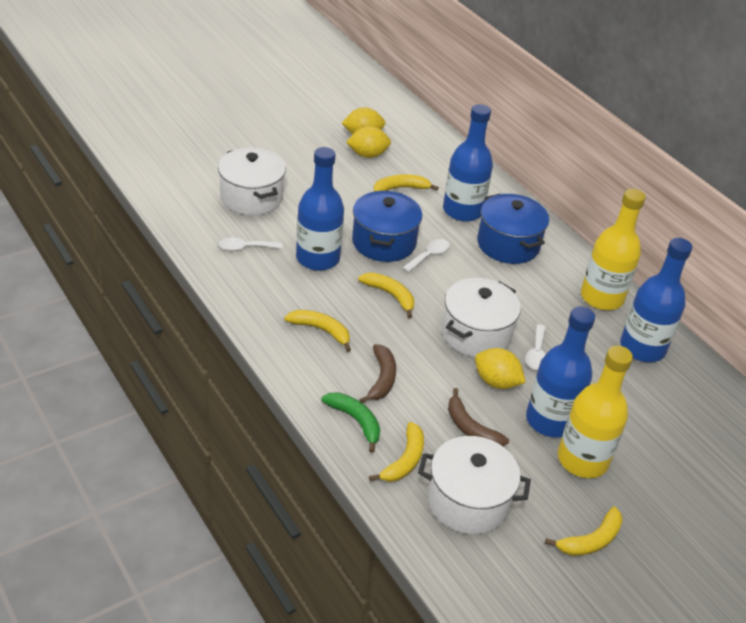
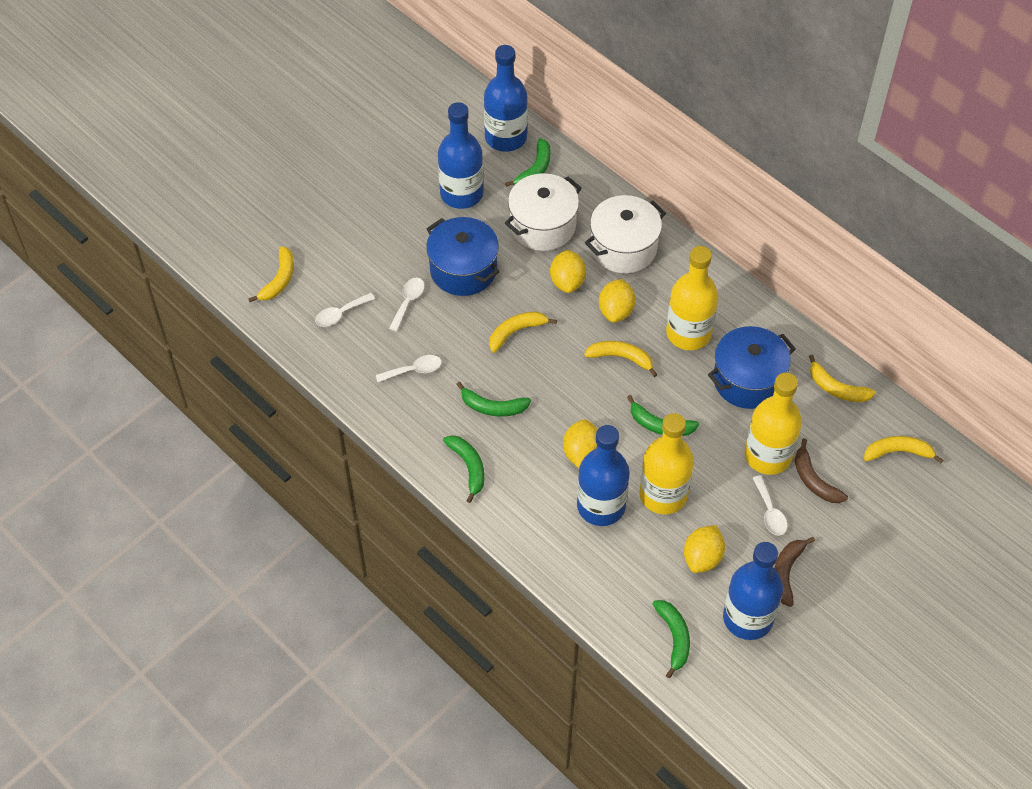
green banana: 1 -> 5
white pot: 3 -> 2
white spoon: 3 -> 4
yellow bottle: 2 -> 3
yellow lemon: 3 -> 4

